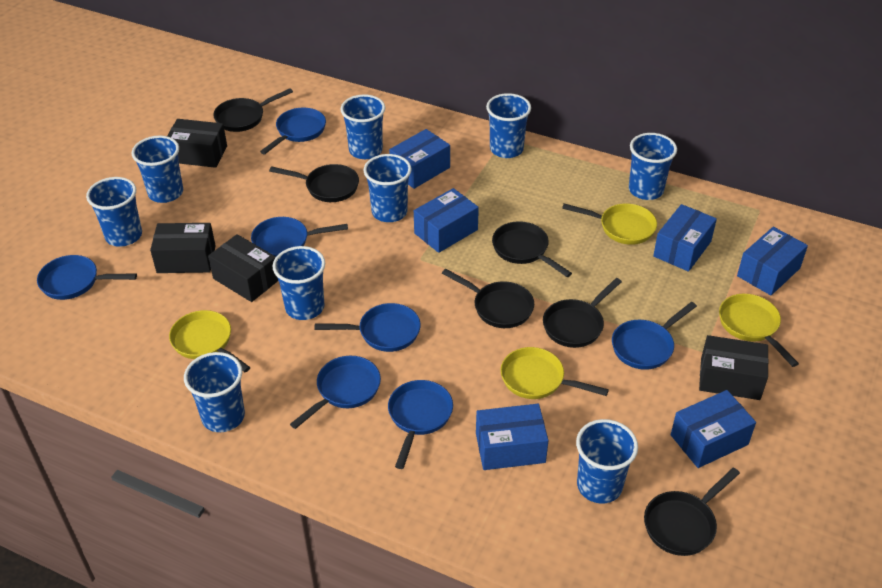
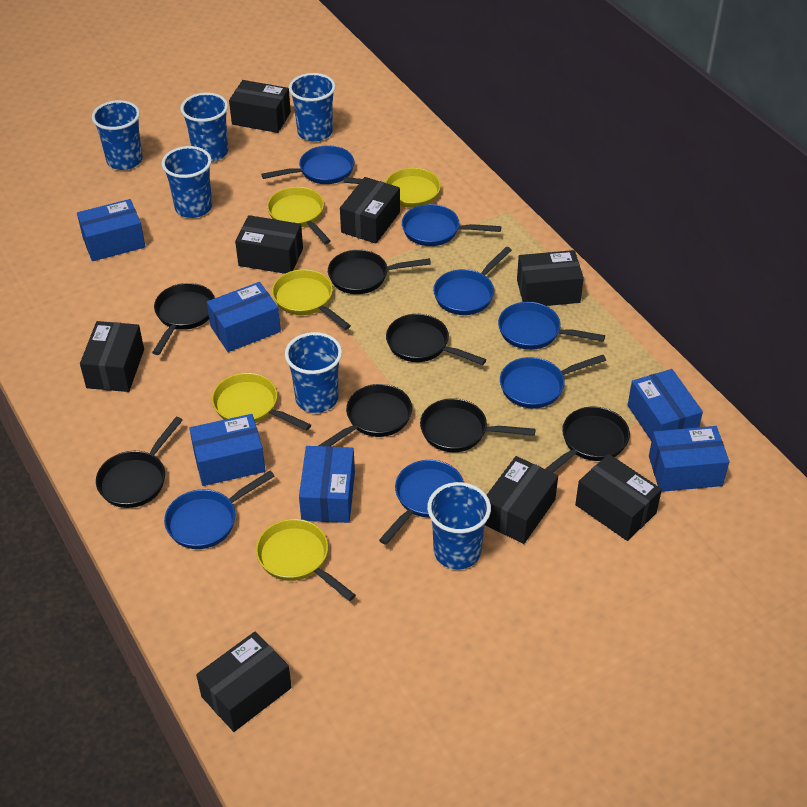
black box: 4 -> 8
black pan: 6 -> 7
blue cup: 9 -> 6
yellow pan: 4 -> 5

